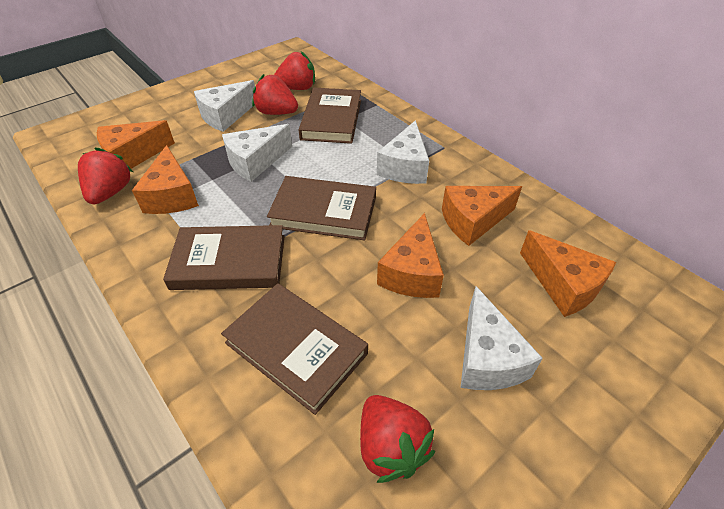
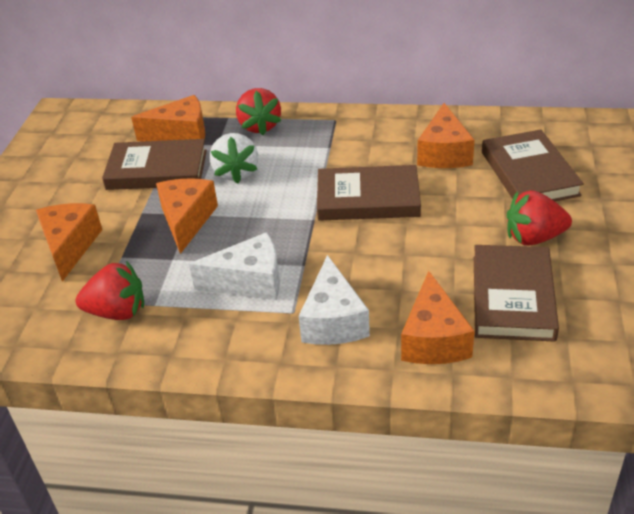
red strawberry: 4 -> 3
white cheese: 4 -> 2
white strawberry: 0 -> 1

